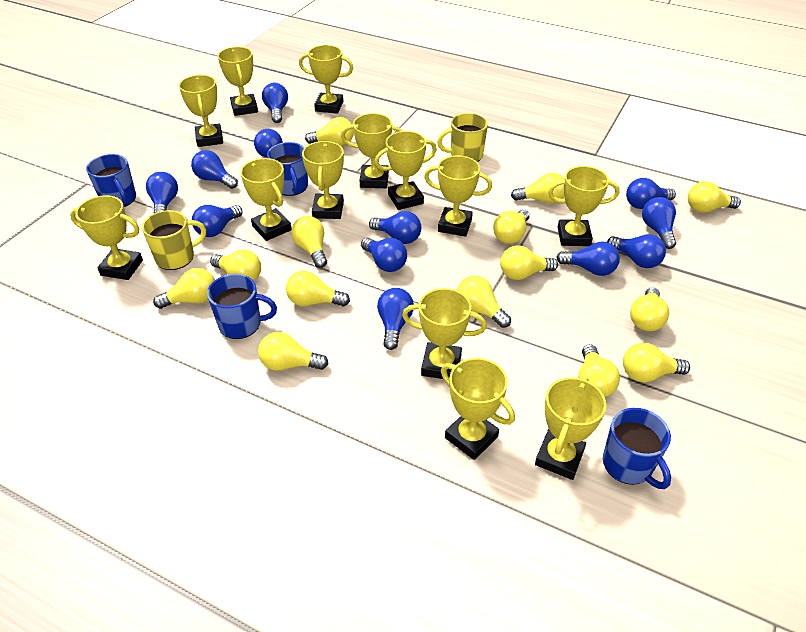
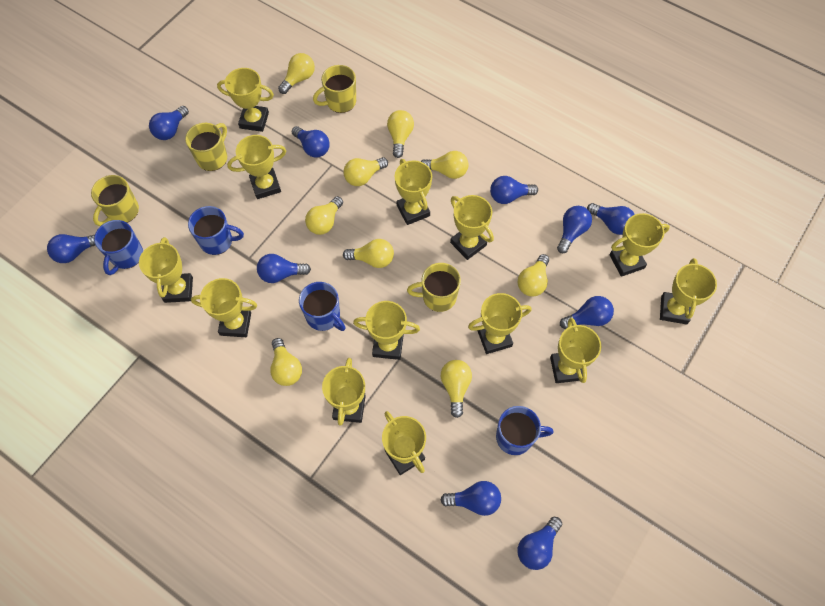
blue light bulb: 12 -> 10
yellow light bulb: 14 -> 9
yellow mug: 2 -> 4

